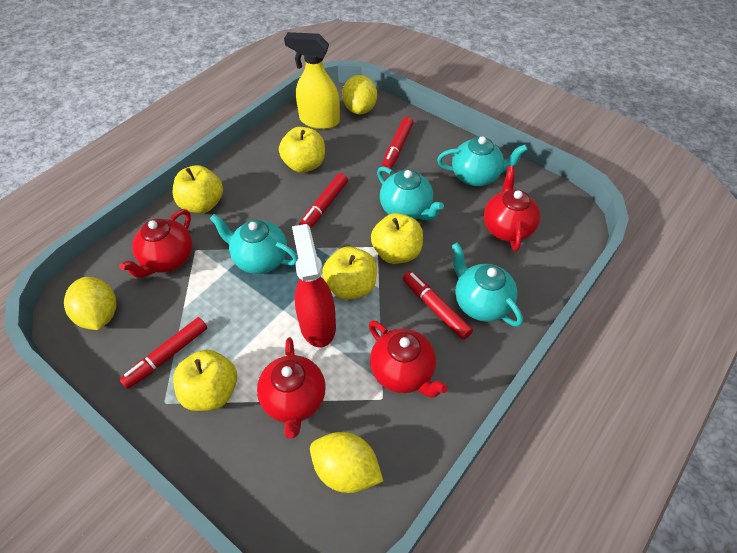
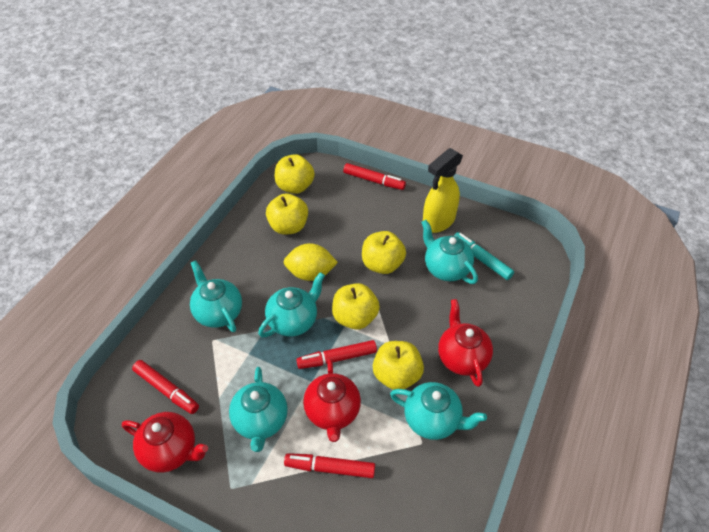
red spray bottle: 1 -> 0
red teapot: 4 -> 3
turquoise marker: 0 -> 1
turquoise teapot: 4 -> 5
yellow lemon: 3 -> 1

